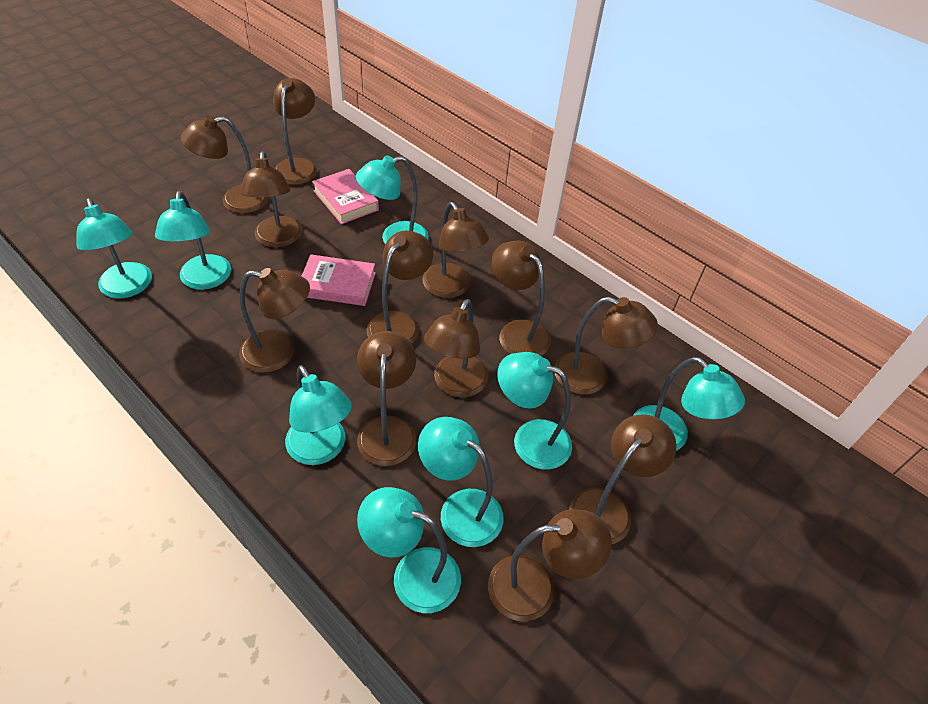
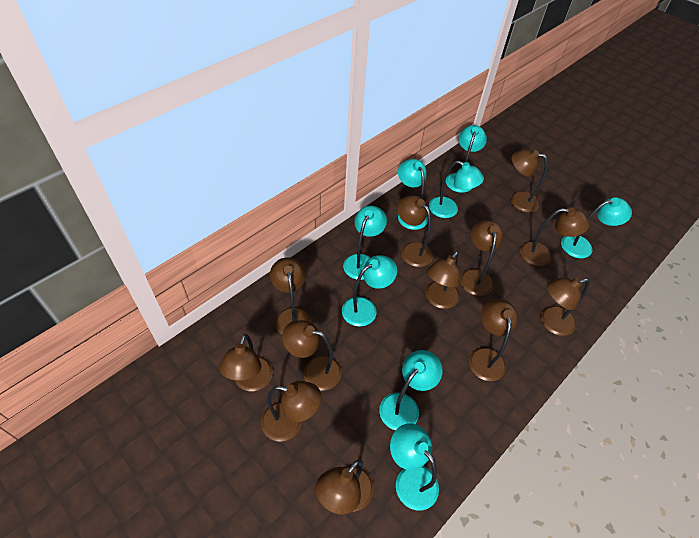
pink book: 2 -> 0

